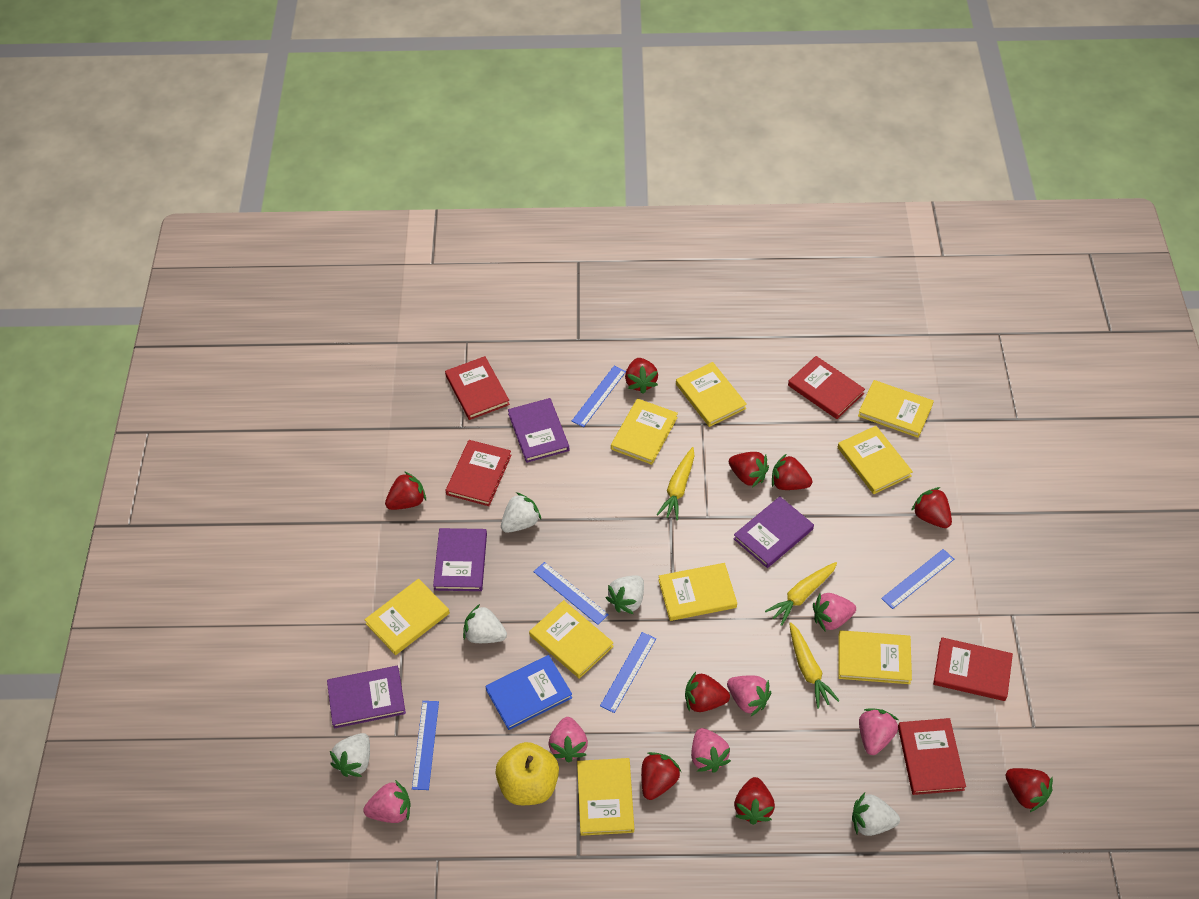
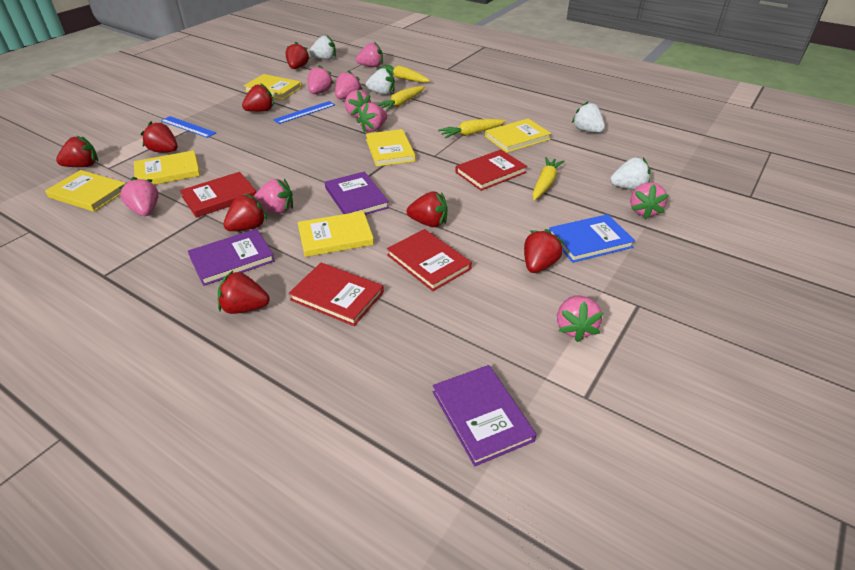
blue ruler: 5 -> 2
pink strawberry: 6 -> 9
purple book: 4 -> 3
red book: 5 -> 4
red strawberry: 9 -> 8
white strawberry: 5 -> 4
yellow apple: 1 -> 0
yellow book: 9 -> 6
yellow carrot: 3 -> 4

